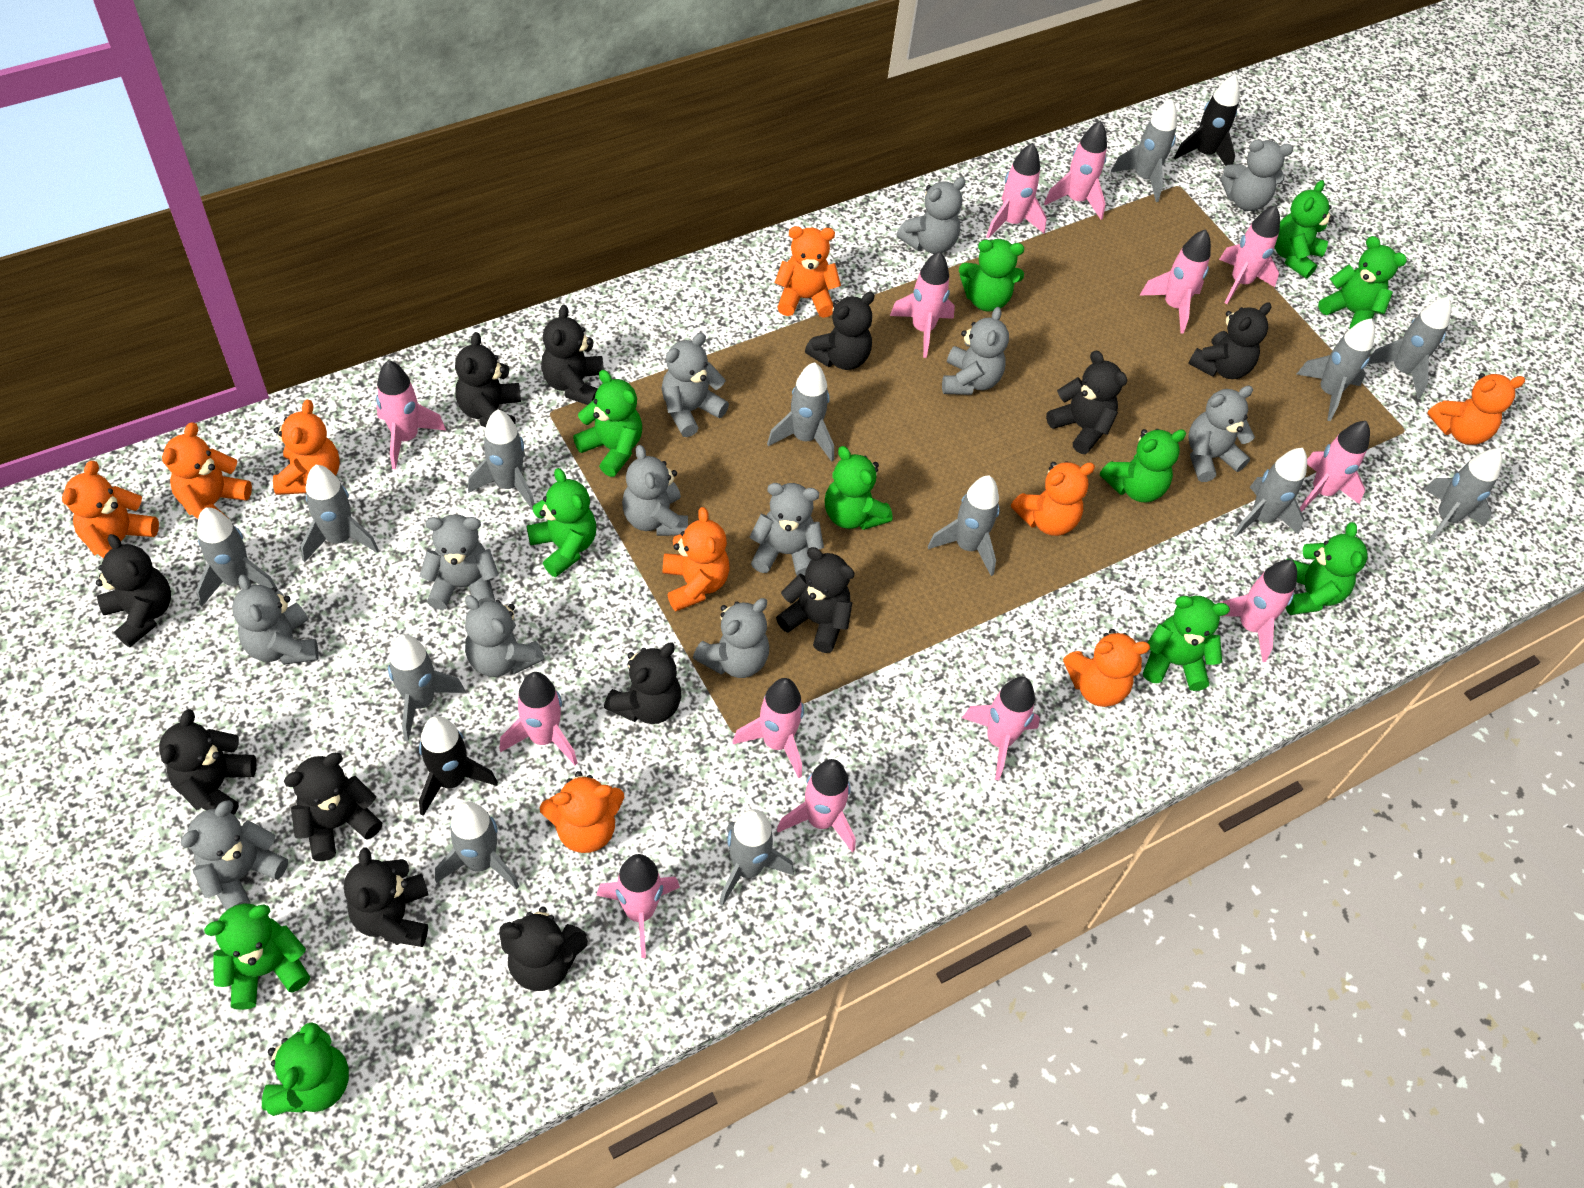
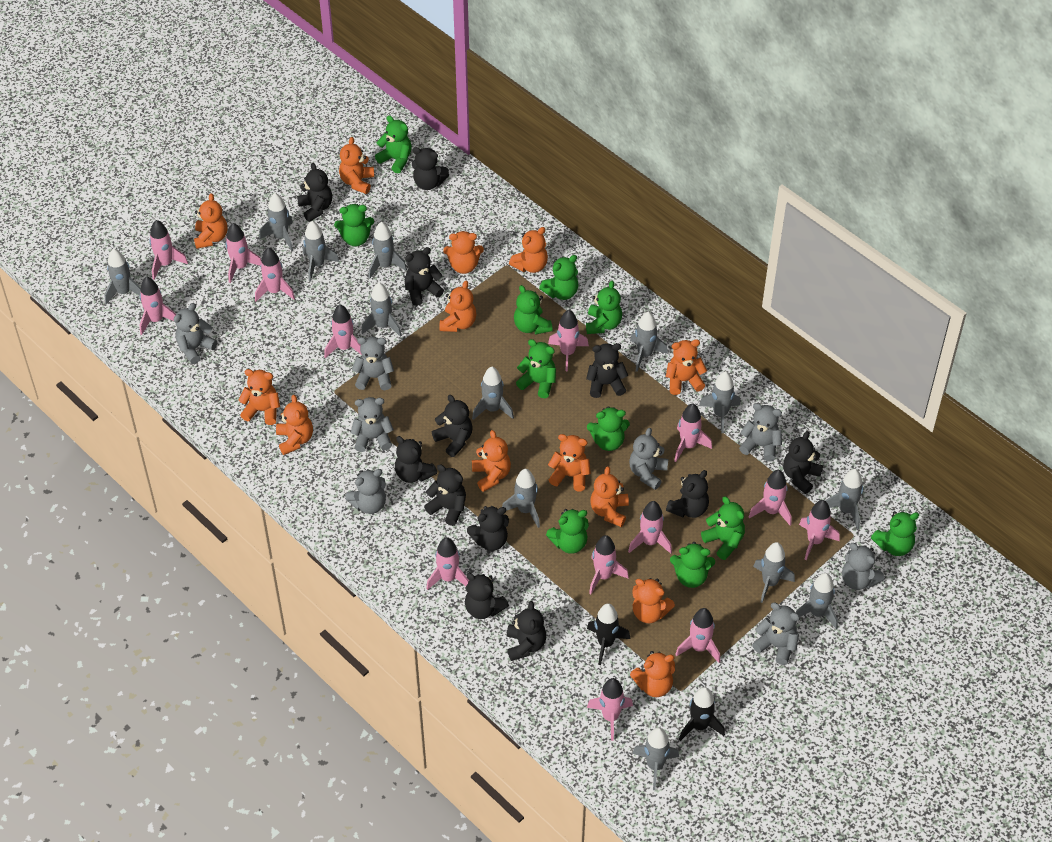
grey teddy bear: 12 -> 8
orange teddy bear: 9 -> 13
pink rocket: 13 -> 14

